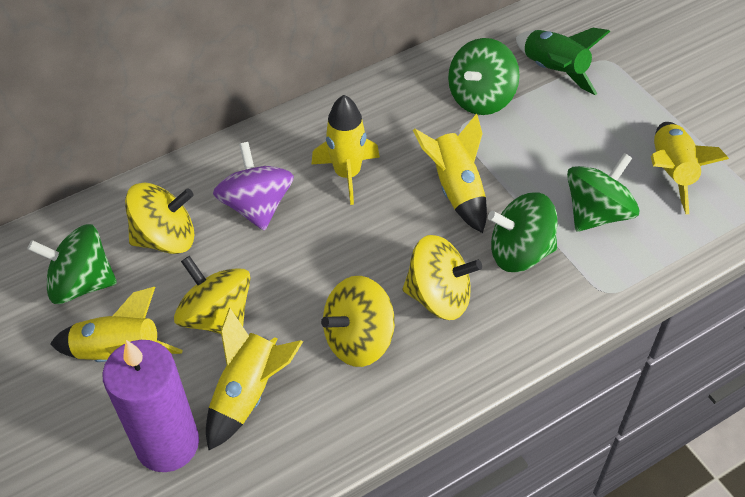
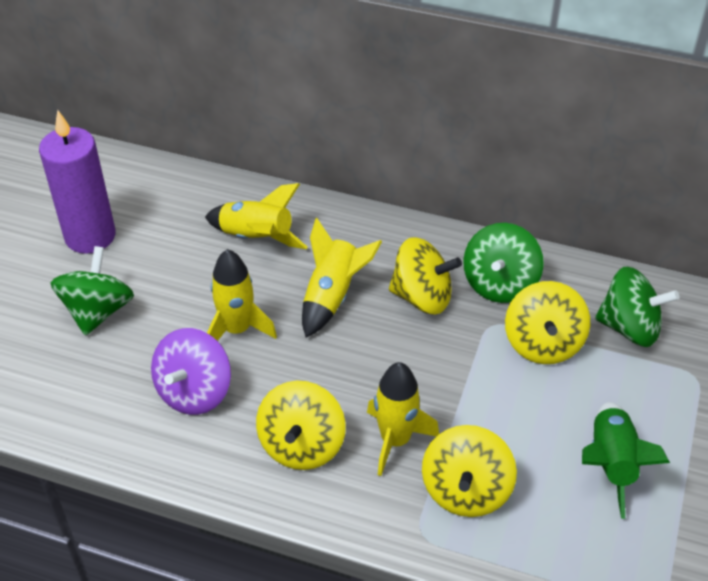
green spinning top: 4 -> 3
yellow rocket: 5 -> 4

